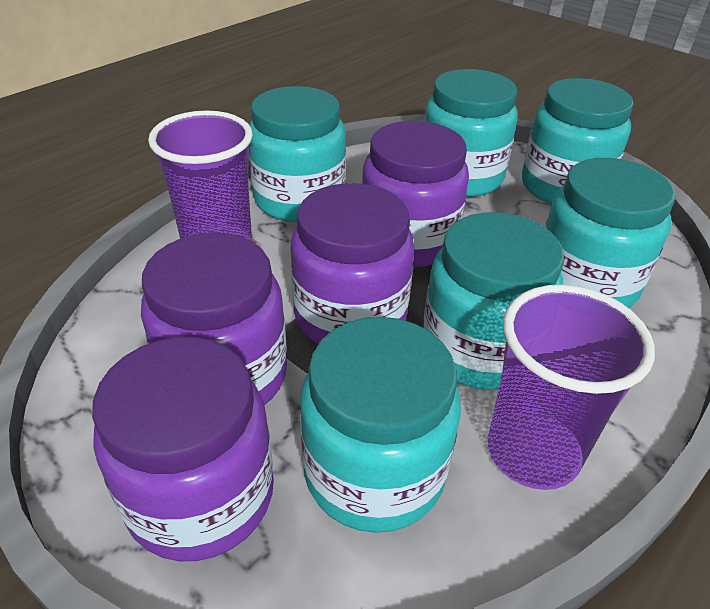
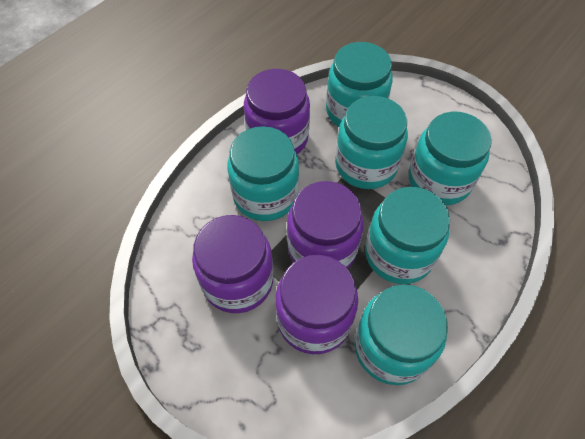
purple cup: 2 -> 0

